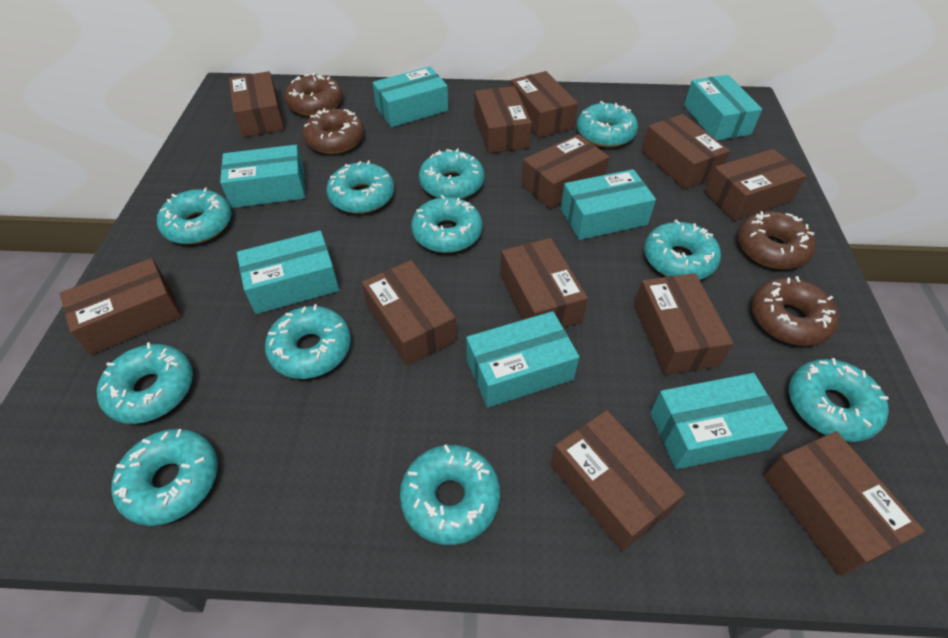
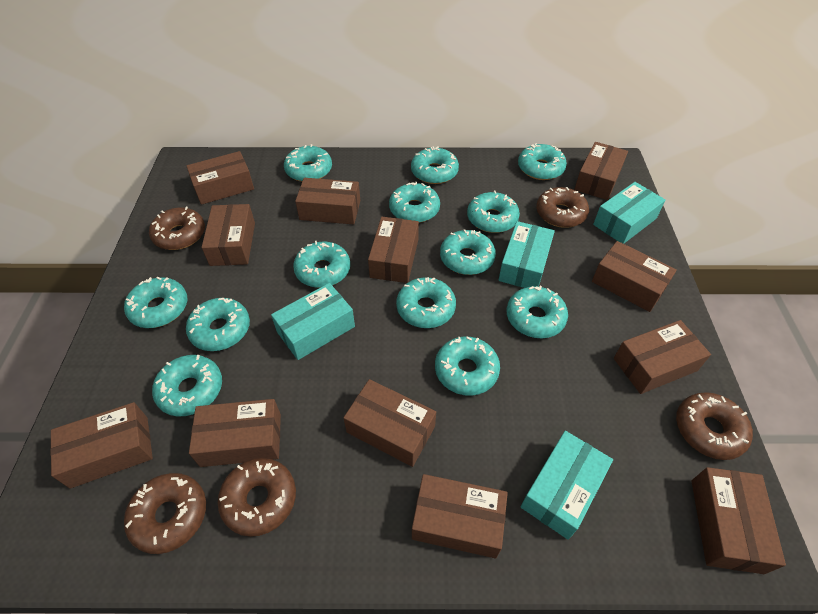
brown donut: 4 -> 5
turquoise box: 7 -> 4
turquoise donut: 11 -> 13

